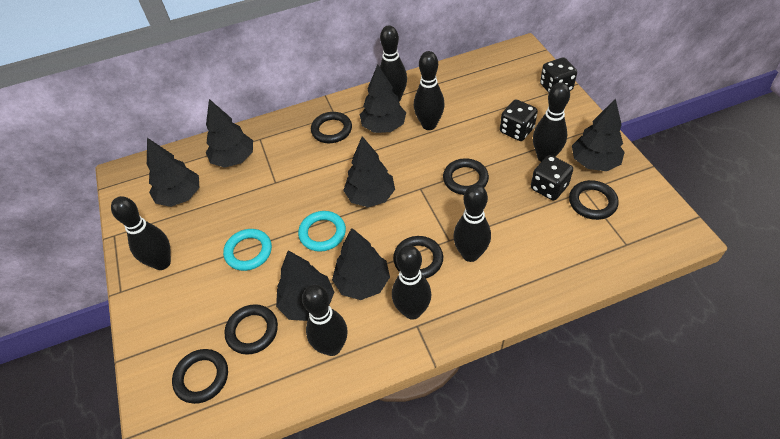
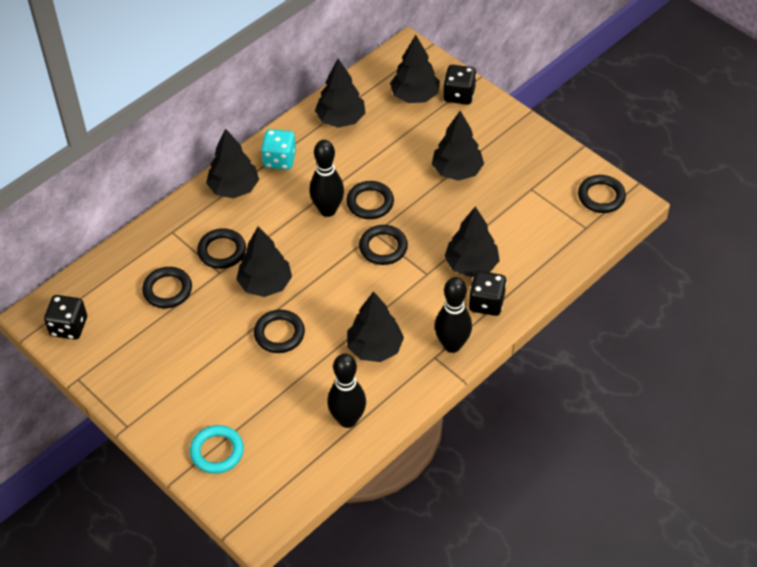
black bowling pin: 7 -> 3
turquoise dice: 0 -> 1
turquoise ring: 2 -> 1

